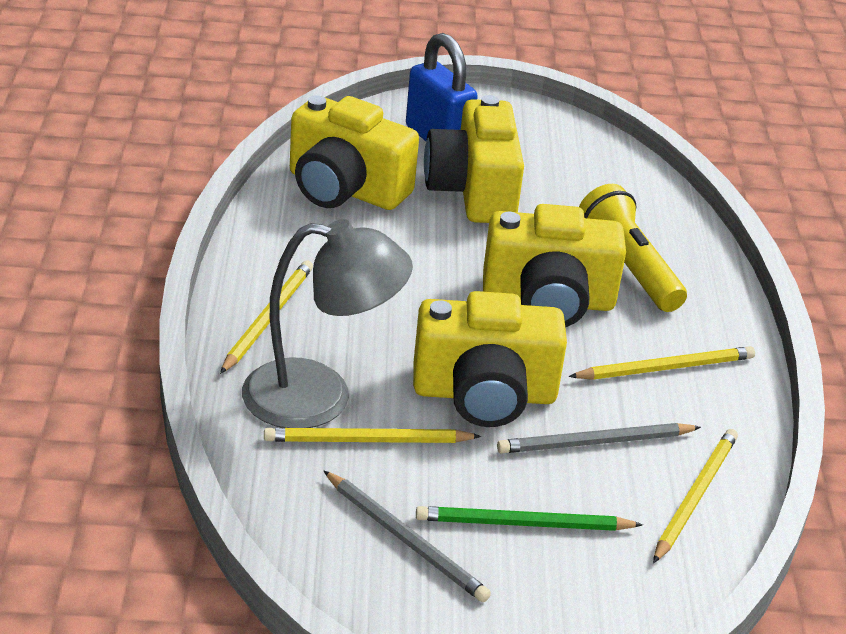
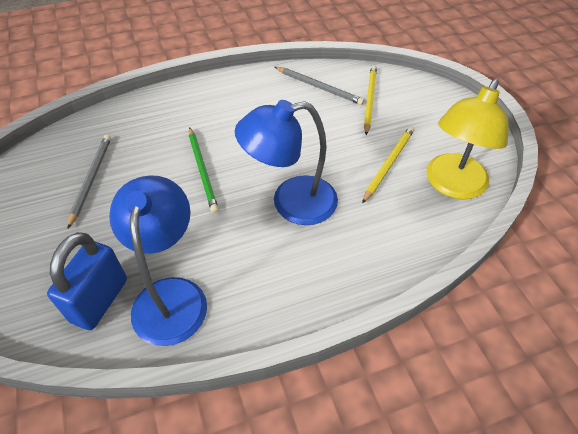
blue lamp: 0 -> 2
grey lamp: 1 -> 0
yellow camera: 4 -> 0
yellow flashlight: 1 -> 0
yellow lamp: 0 -> 1
yellow pencil: 4 -> 2

